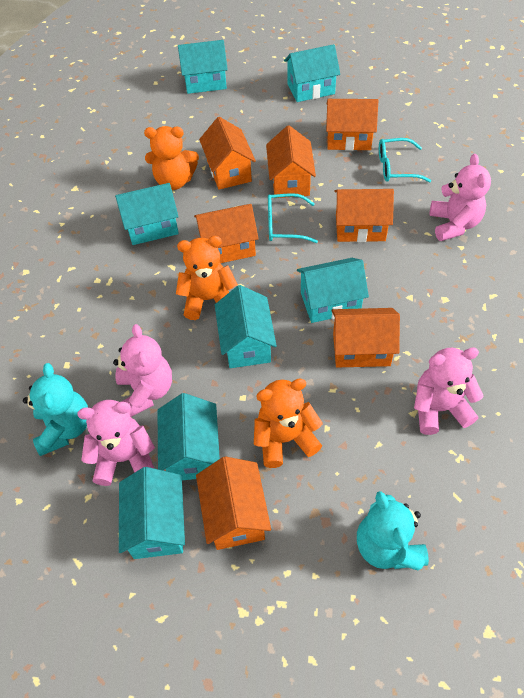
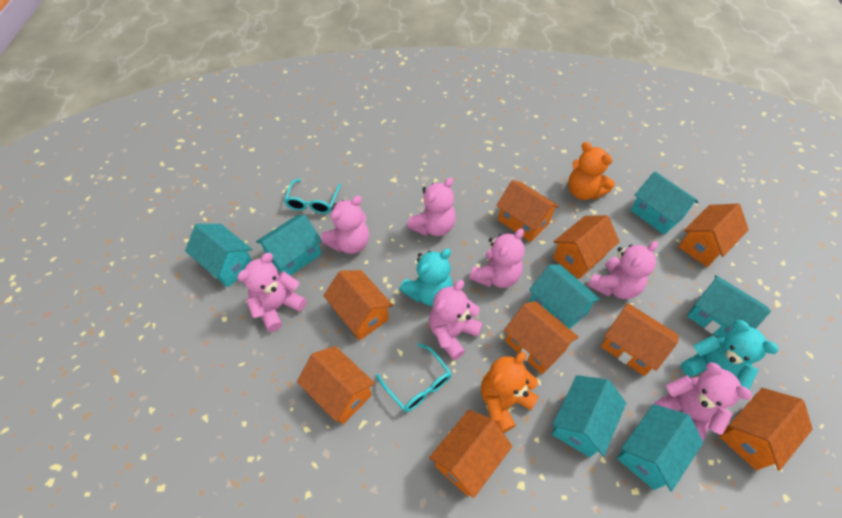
orange house: 7 -> 9
orange teddy bear: 3 -> 2
pink teddy bear: 4 -> 7

